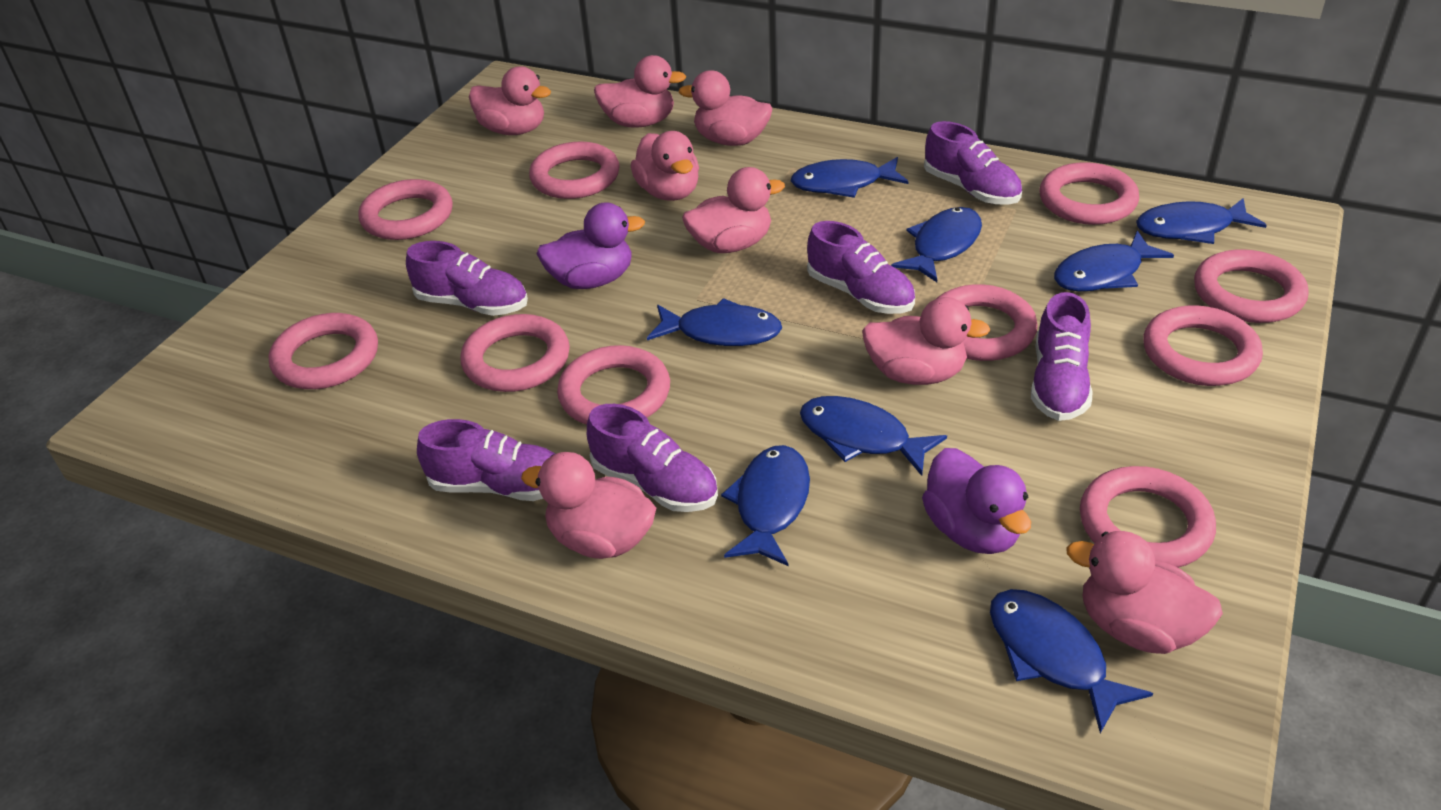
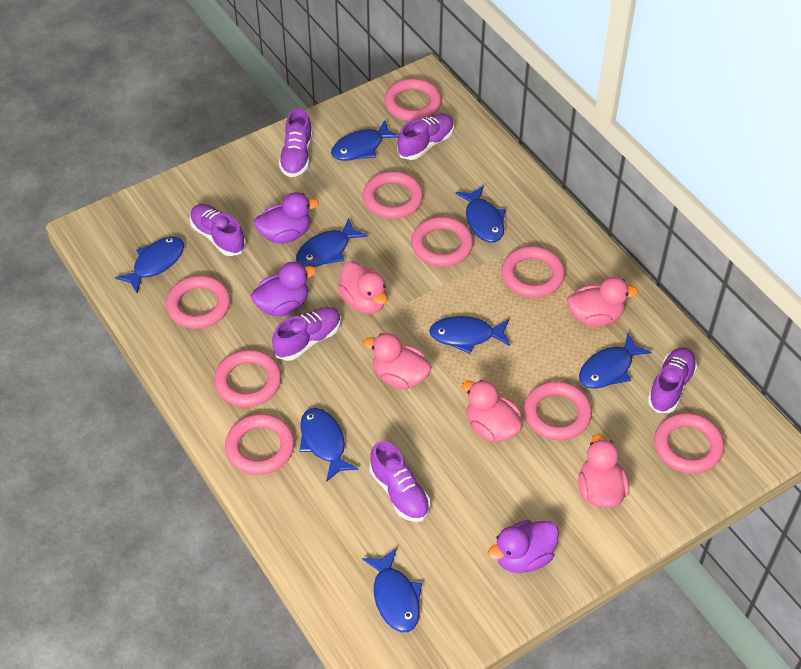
pink duck: 8 -> 5
pink ring: 10 -> 9
purple duck: 2 -> 3

